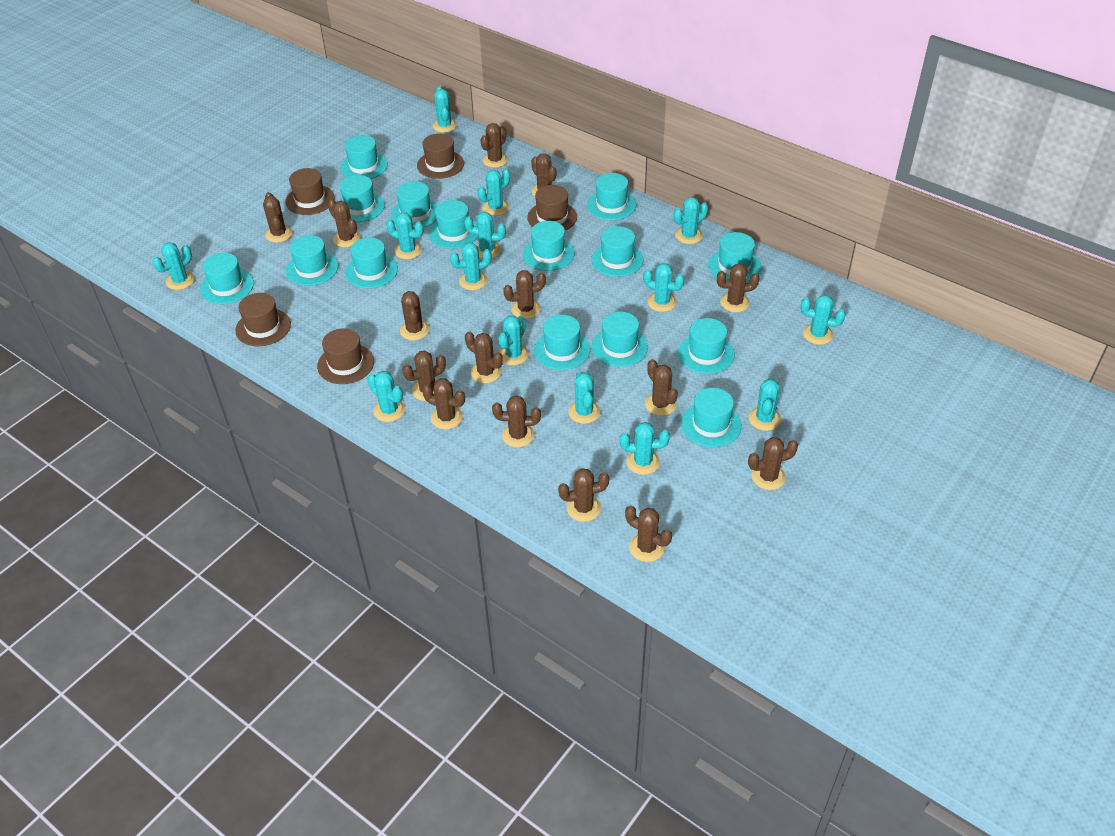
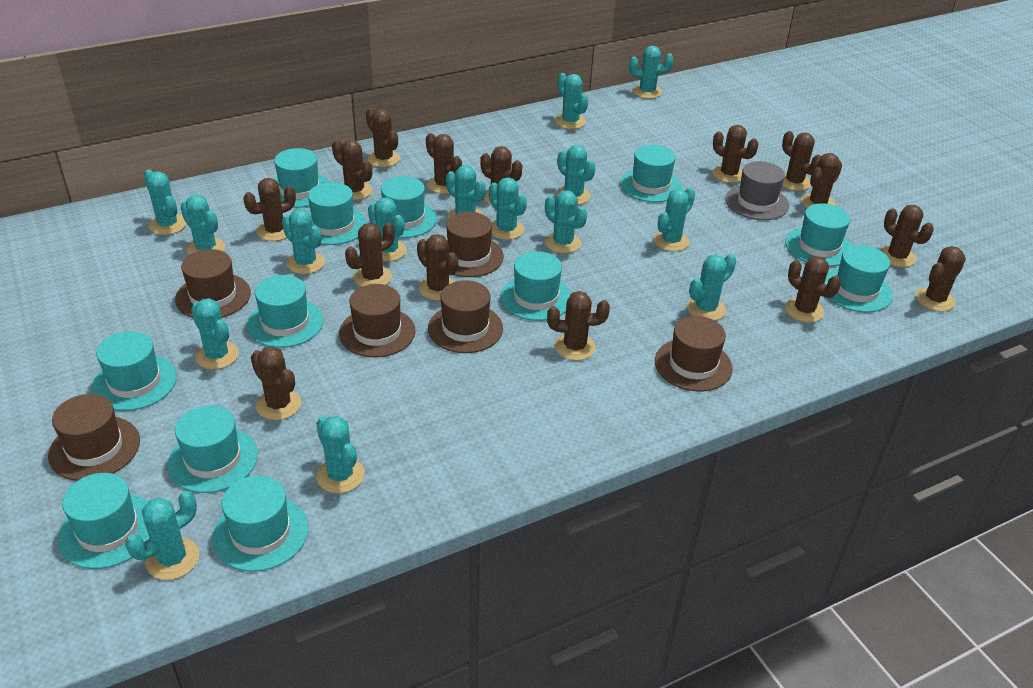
brown hat: 5 -> 6
grey hat: 0 -> 1
turquoise cactus: 14 -> 15
turquoise hat: 15 -> 12

